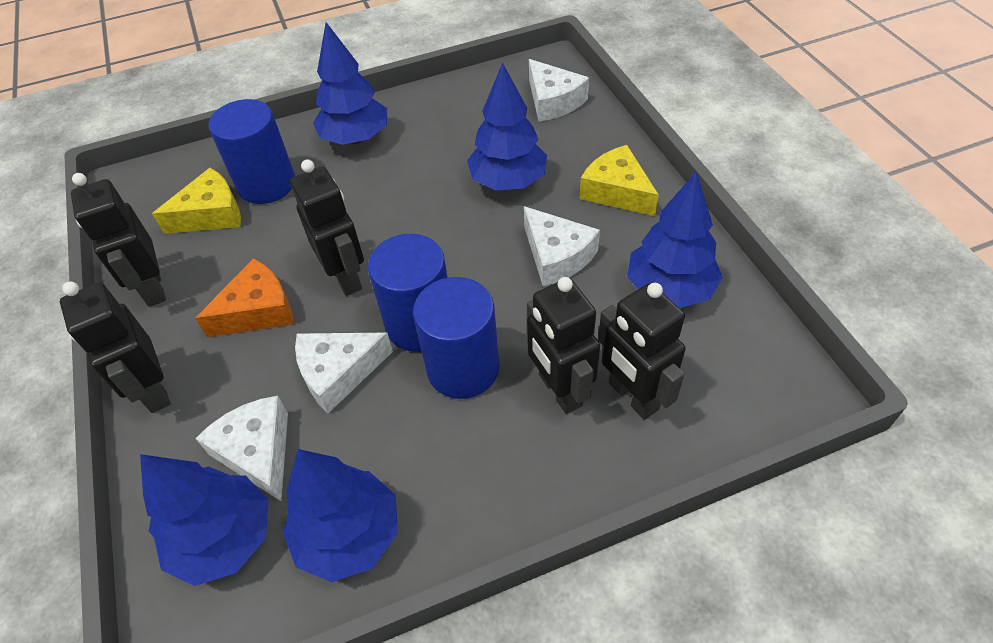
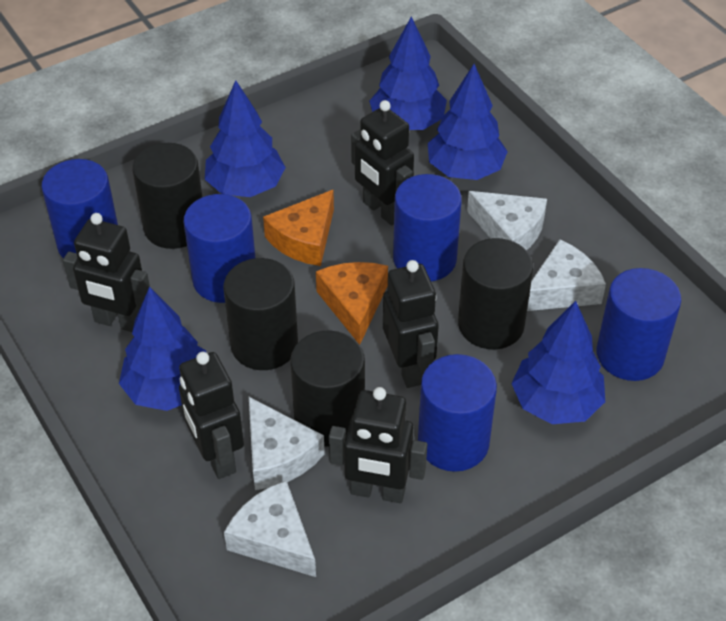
black cylinder: 0 -> 4
blue cylinder: 3 -> 5
orange cheese: 1 -> 2
yellow cheese: 2 -> 0

